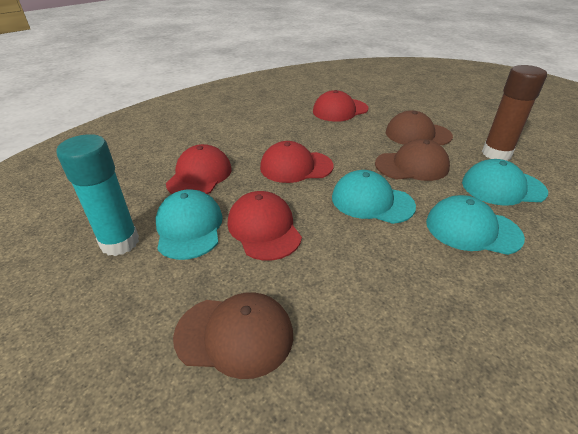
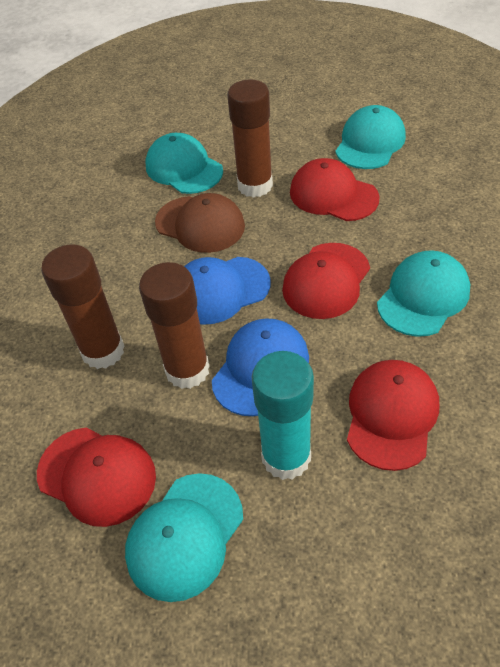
blue cap: 0 -> 2
brown cap: 3 -> 1
brown glue stick: 1 -> 3

